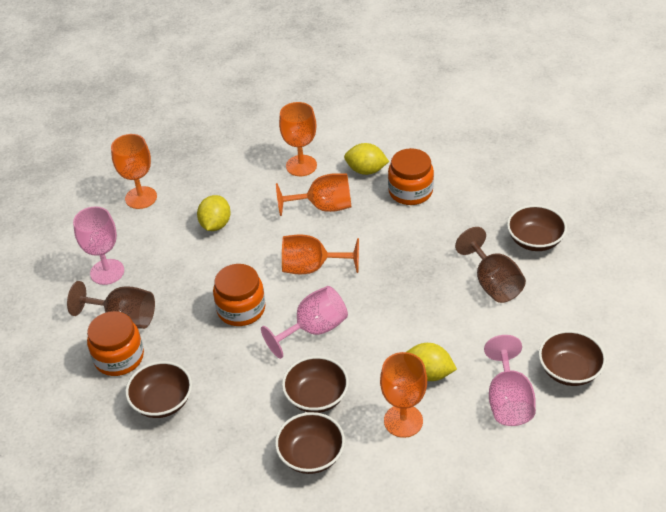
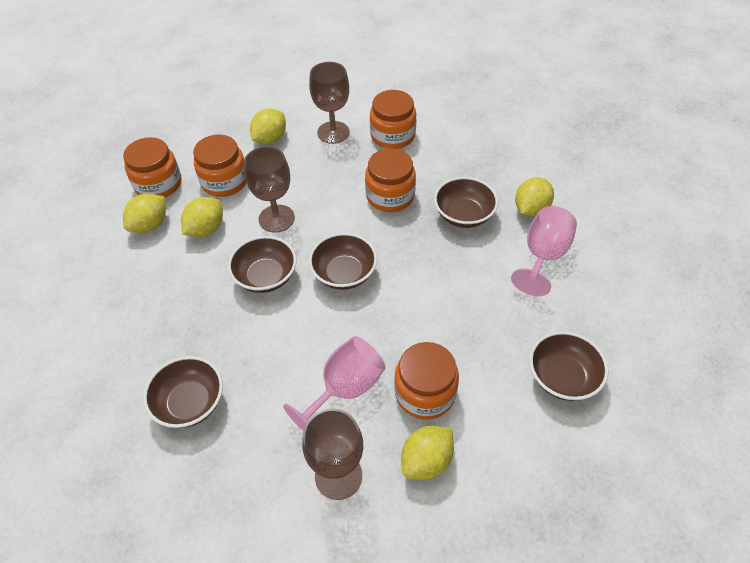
brown goblet: 2 -> 3
orange goblet: 5 -> 0
orange jar: 3 -> 5
pink goblet: 3 -> 2
yellow lemon: 3 -> 5

